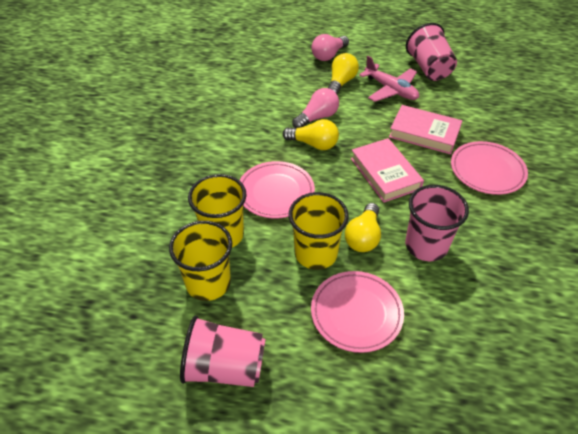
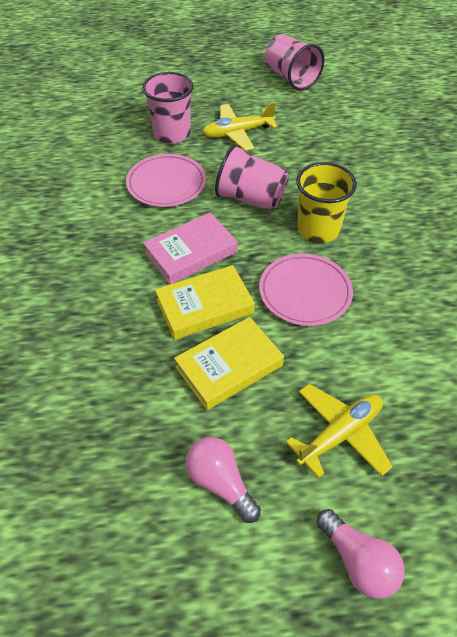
pink book: 2 -> 1
pink plane: 1 -> 0
pink plate: 3 -> 2
yellow book: 0 -> 2
yellow cup: 3 -> 1
yellow light bulb: 3 -> 0
yellow plane: 0 -> 2

